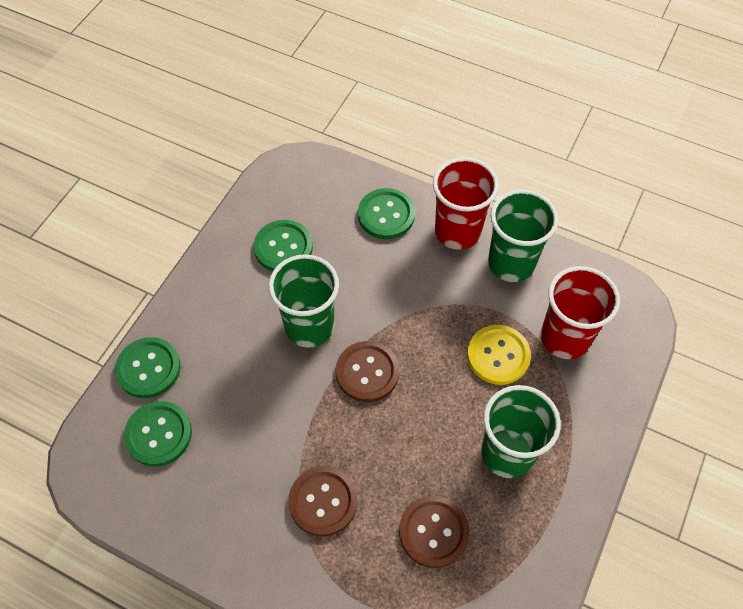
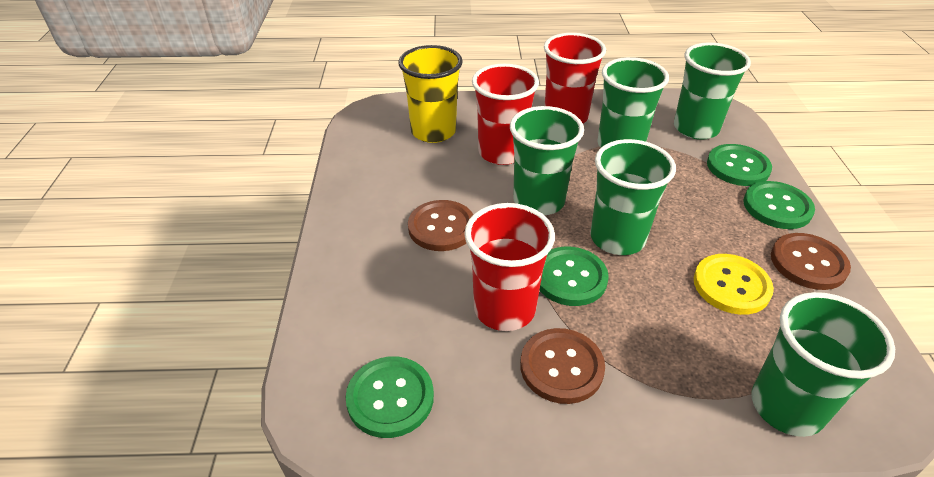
green cup: 3 -> 5
red cup: 2 -> 3
yellow cup: 0 -> 1

